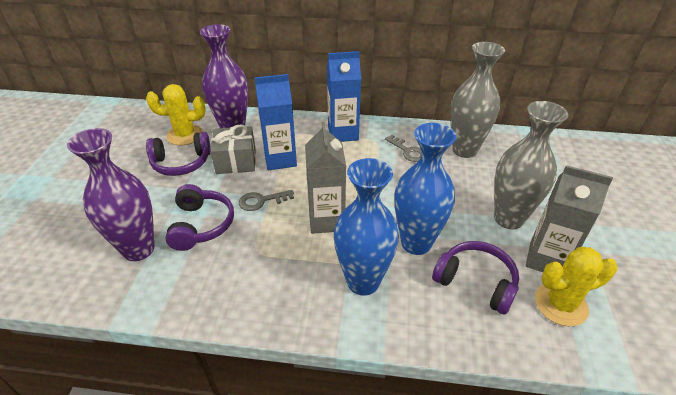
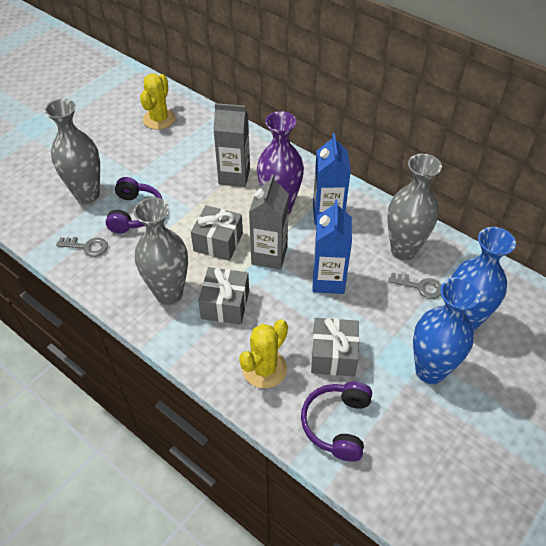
grey gift: 1 -> 3
grey vase: 2 -> 3
purple headphones: 3 -> 2
purple vase: 2 -> 1

